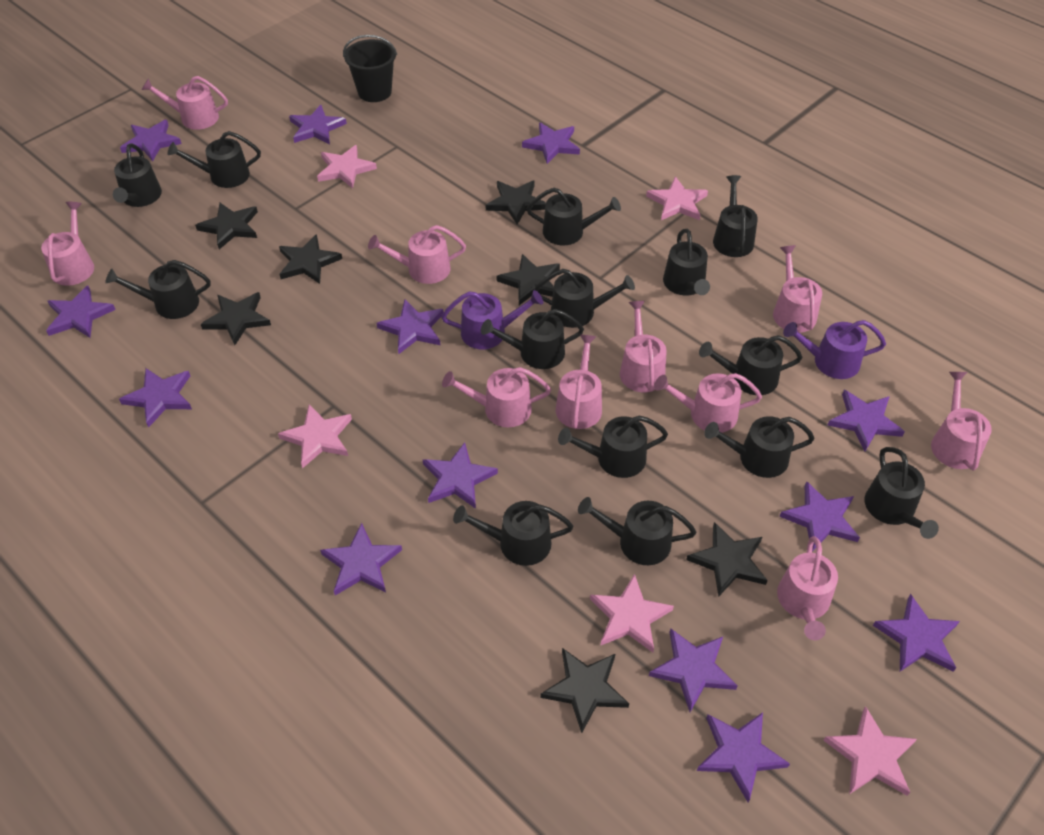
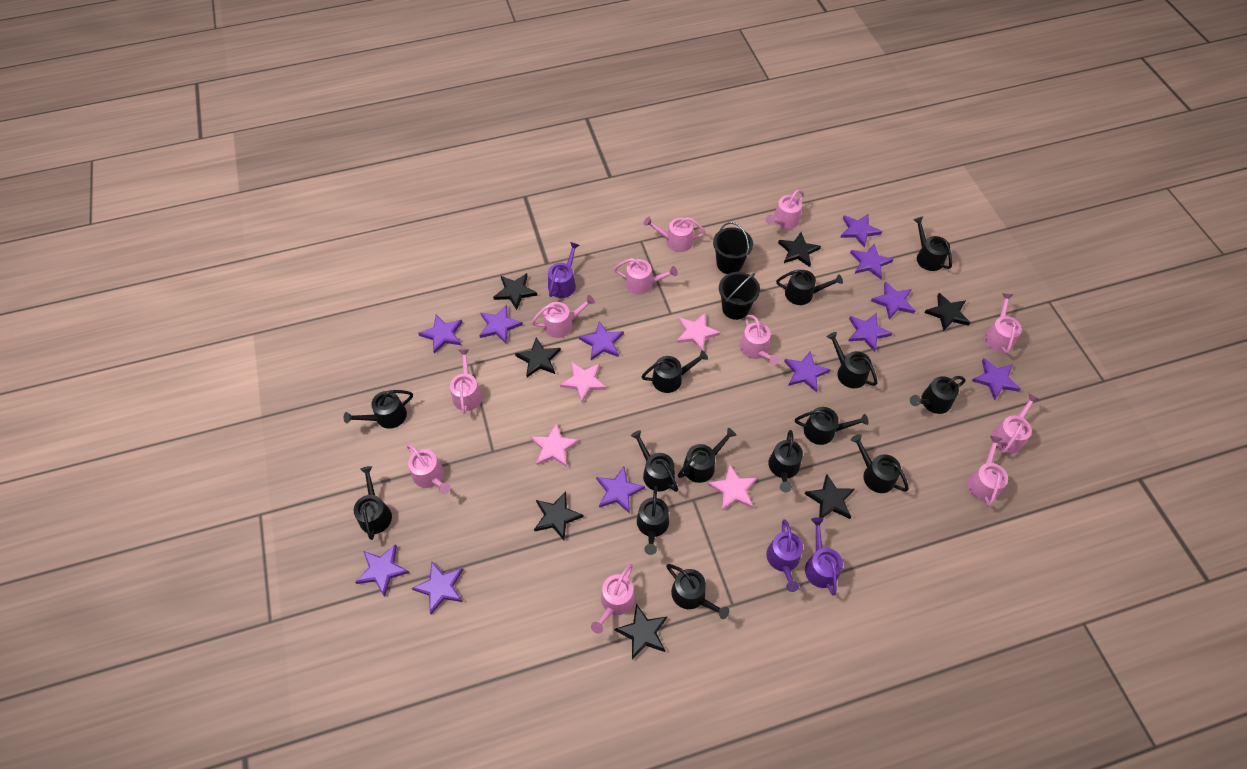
black bucket: 1 -> 2
pink star: 5 -> 4
pink watering can: 10 -> 11
purple star: 13 -> 12
purple watering can: 2 -> 3

